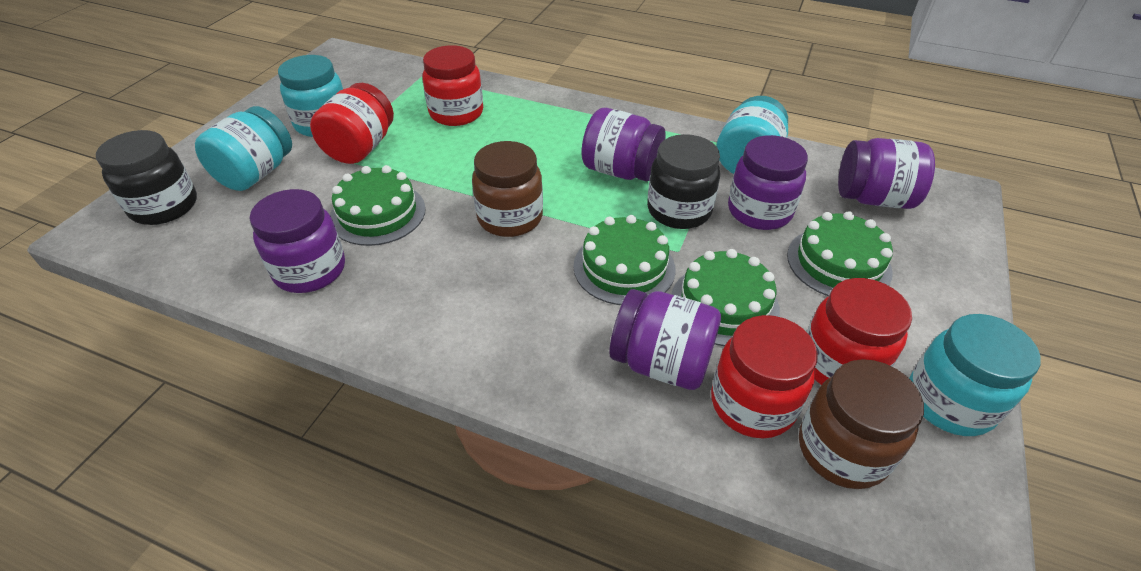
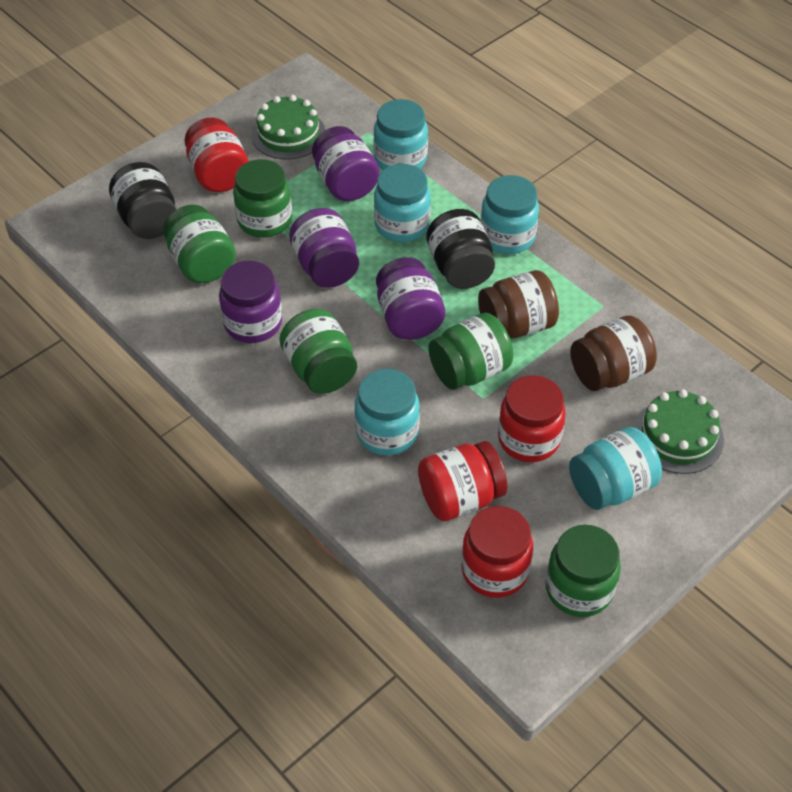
green cake: 4 -> 2
green jar: 0 -> 5
purple jar: 5 -> 4
turquoise jar: 4 -> 5

